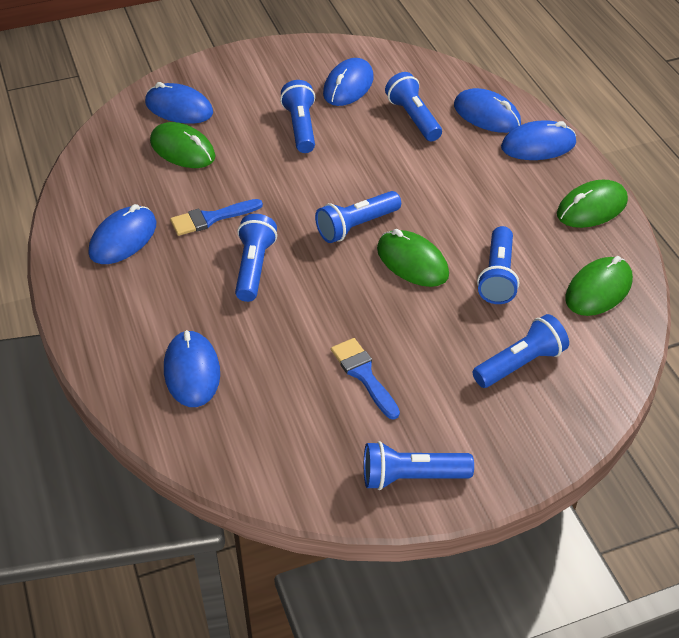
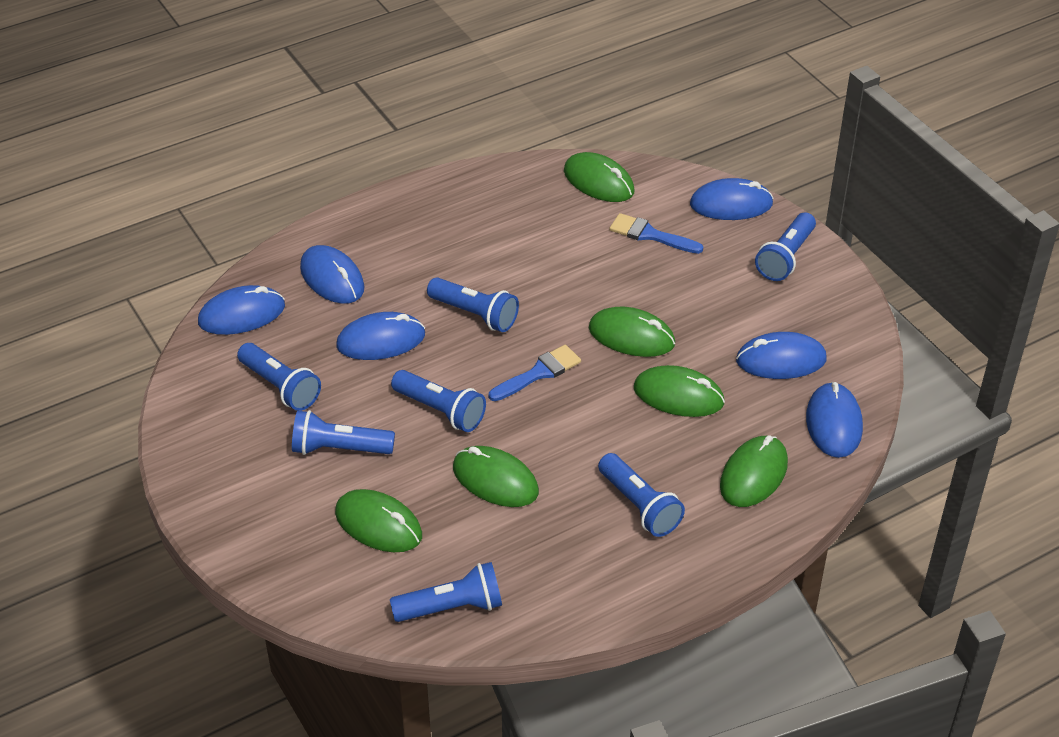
green mouse: 4 -> 6

